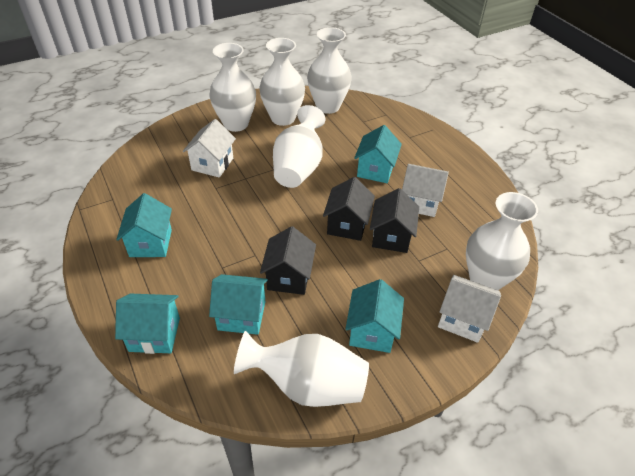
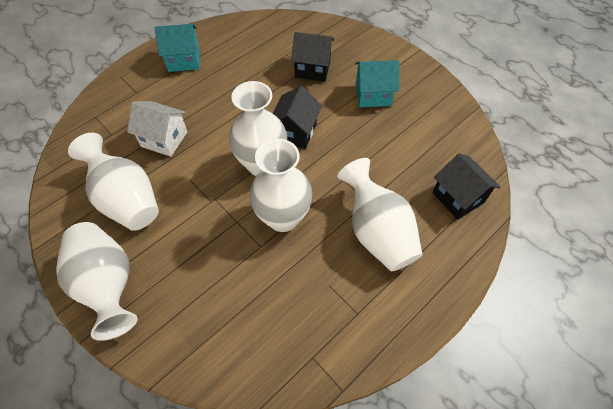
turquoise house: 5 -> 2
white house: 3 -> 1
white vase: 6 -> 5

